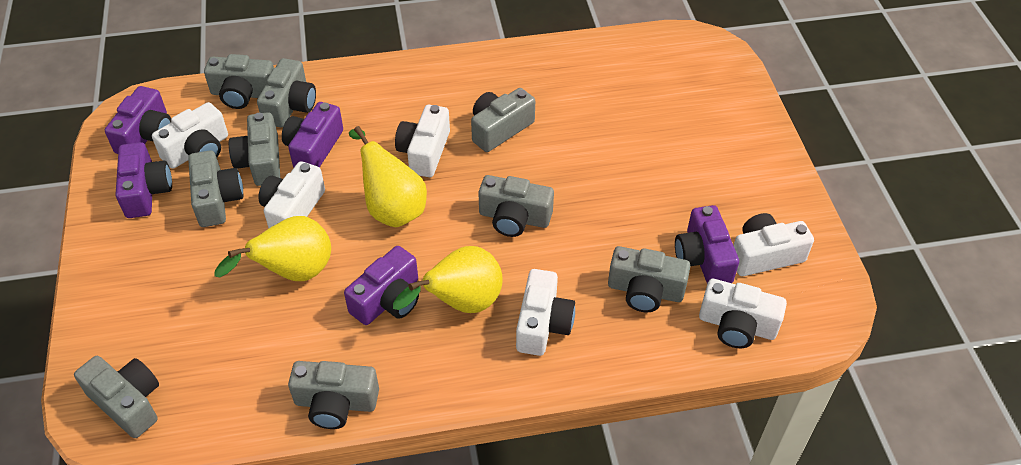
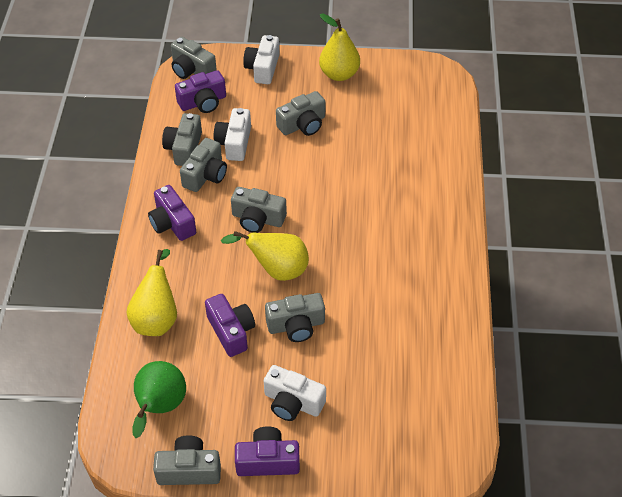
green pear: 0 -> 1
grey camera: 9 -> 7
purple camera: 5 -> 4
white camera: 6 -> 3

